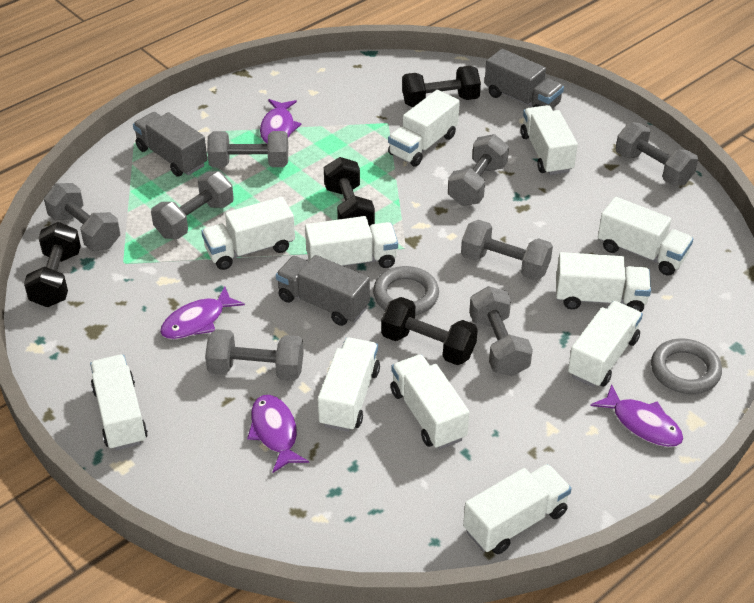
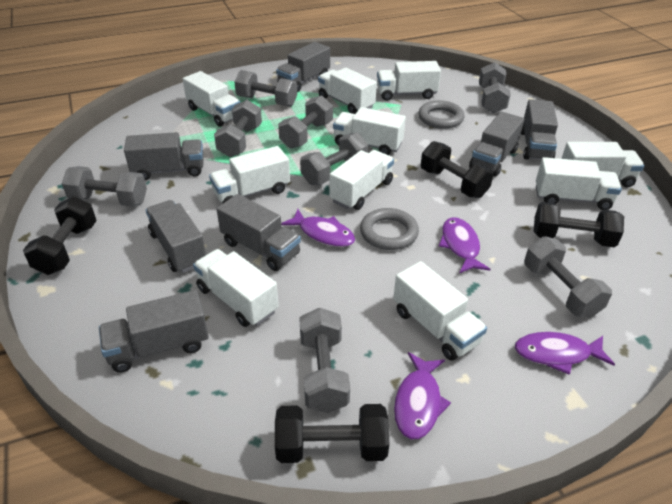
grey truck: 3 -> 7
white truck: 11 -> 10

